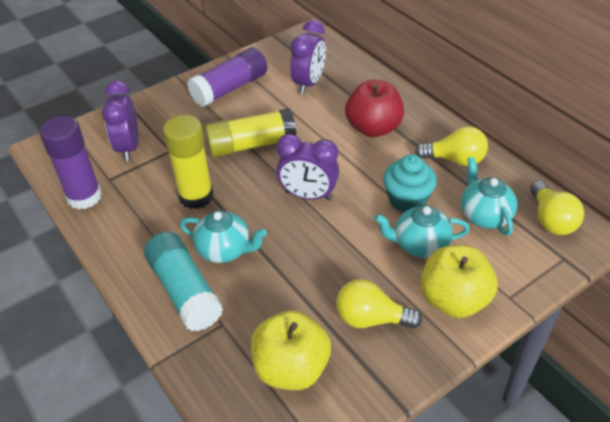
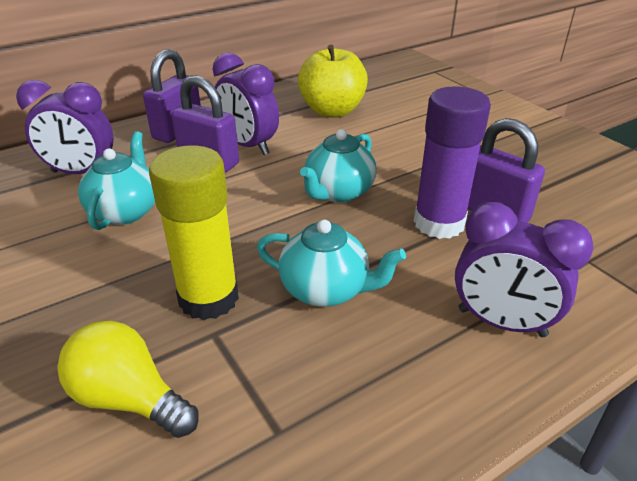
purple glue stick: 2 -> 1
purple padlock: 0 -> 3
red apple: 1 -> 0
turquoise cupcake: 1 -> 0
turquoise glue stick: 1 -> 0
yellow apple: 2 -> 1
yellow glue stick: 2 -> 1
yellow light bulb: 3 -> 1

